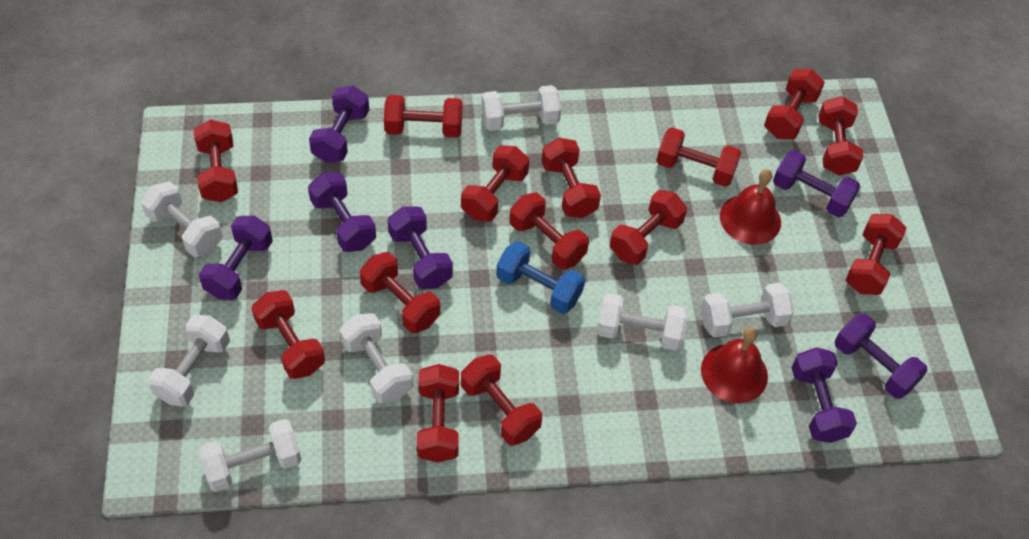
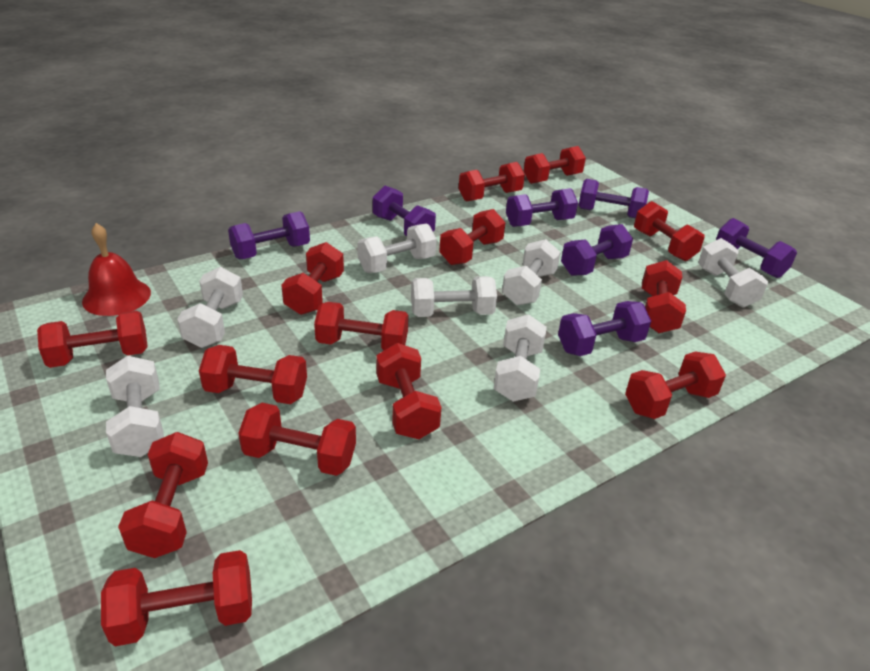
blue dumbbell: 1 -> 0
red bell: 2 -> 1

